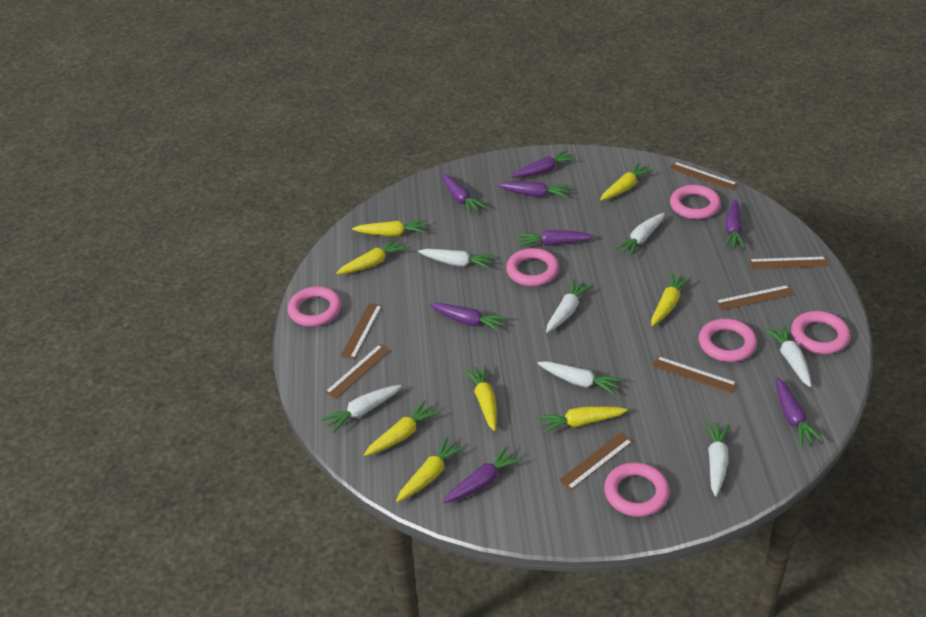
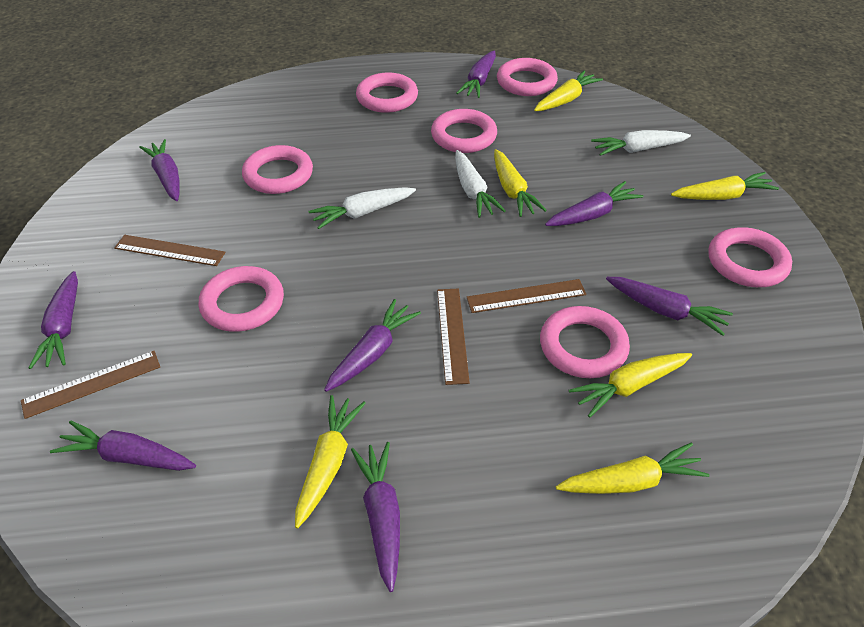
brown ruler: 7 -> 4
pink ring: 6 -> 7
white carrot: 7 -> 3
yellow carrot: 8 -> 6

